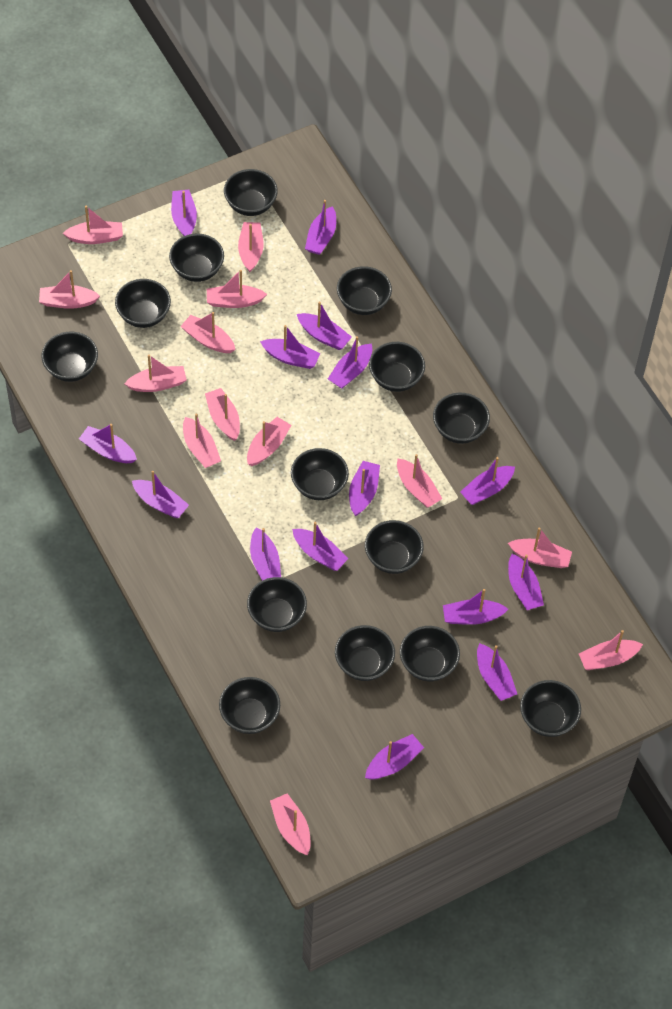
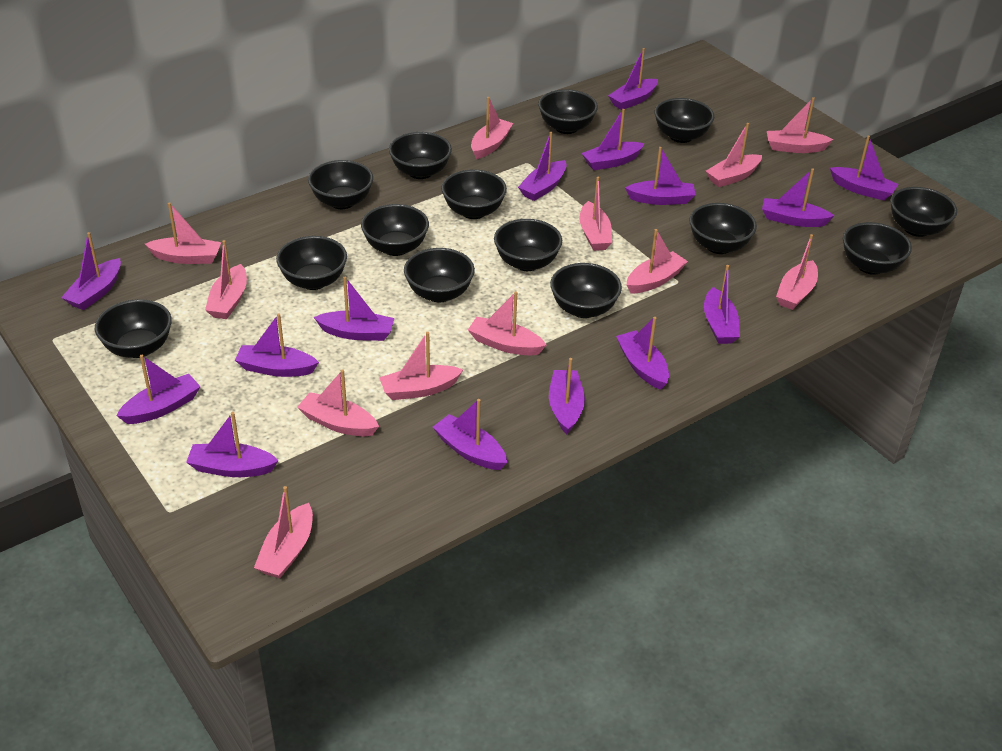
pink boat: 13 -> 12

